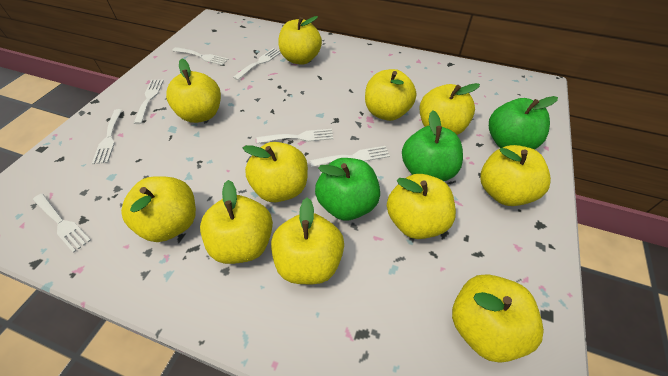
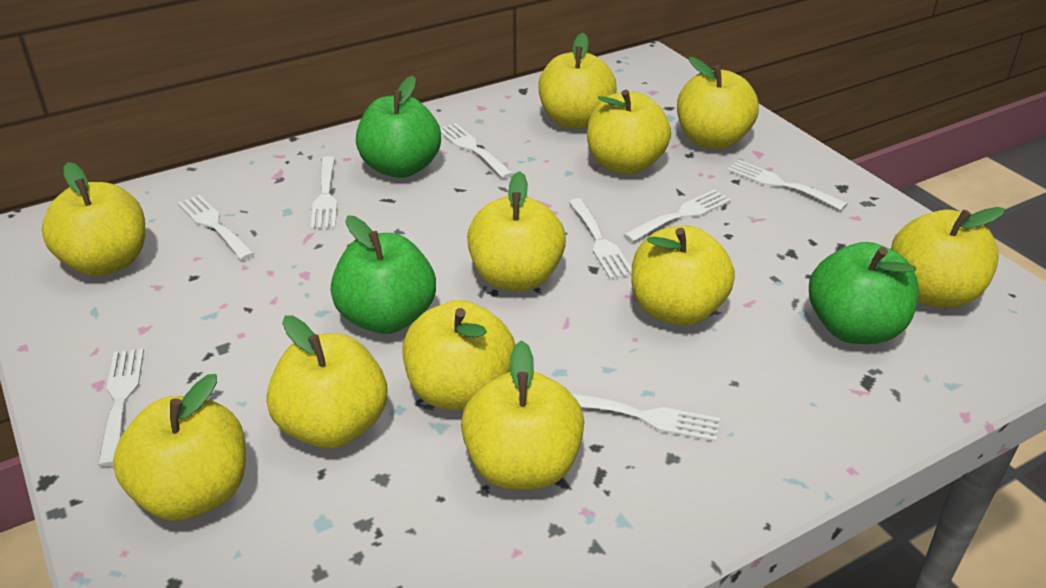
white fork: 7 -> 8

